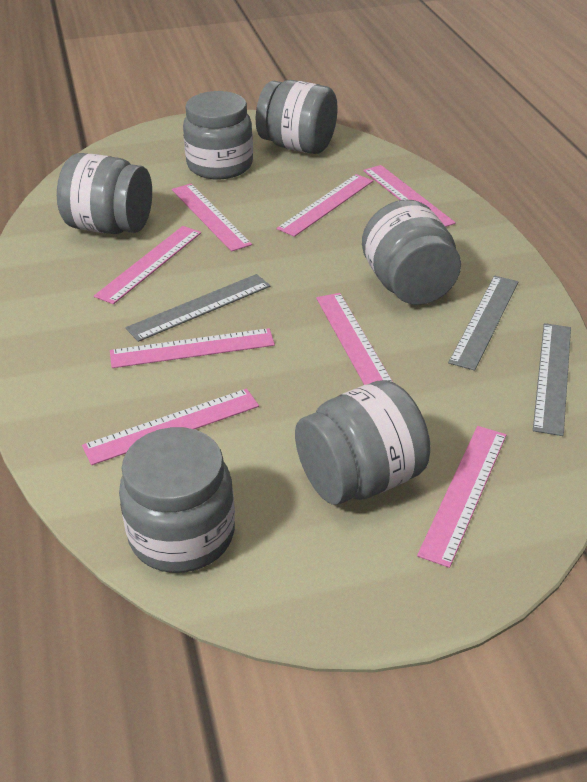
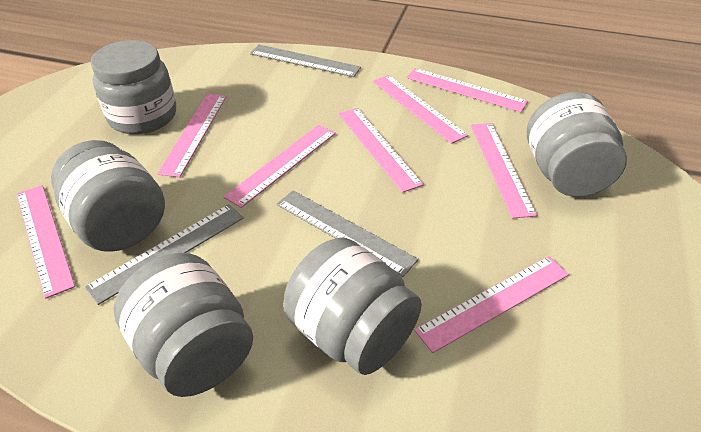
grey jar: 6 -> 5

